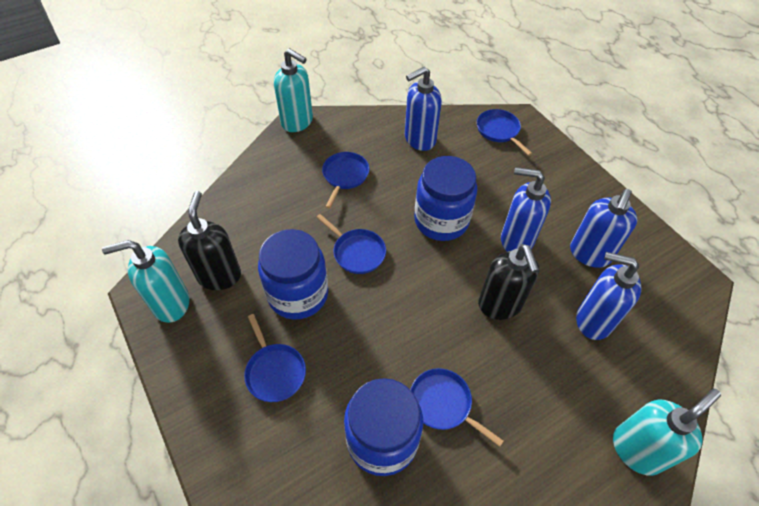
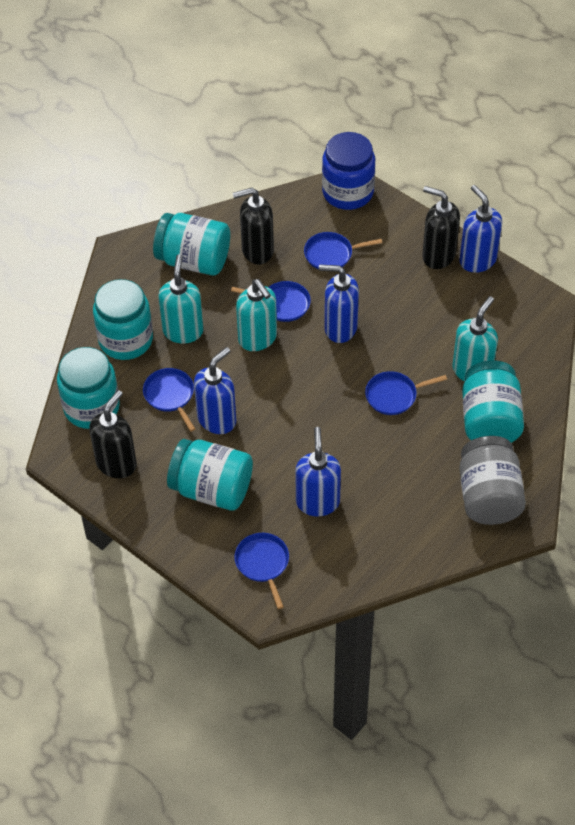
black soap dispenser: 2 -> 3
blue jar: 3 -> 1
grey jar: 0 -> 1
turquoise jar: 0 -> 5

